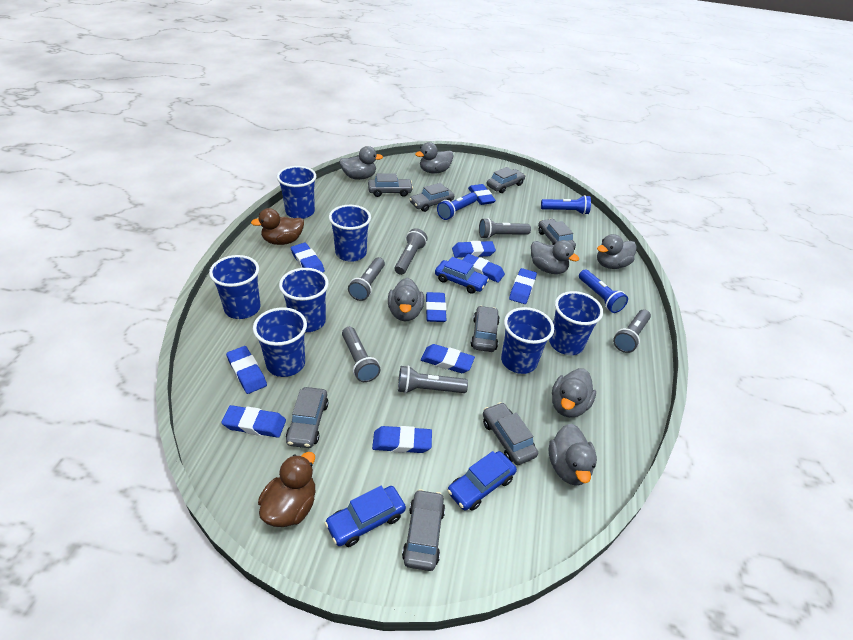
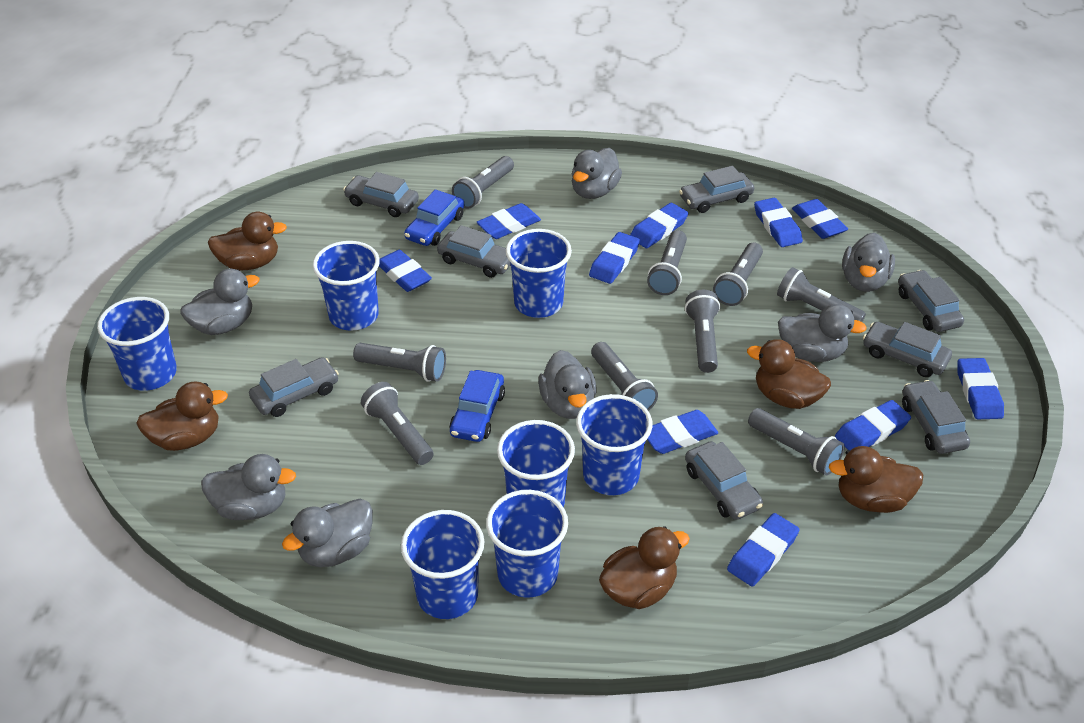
blue car: 3 -> 2
blue flashlight: 3 -> 0
brown duck: 2 -> 5
grey flashlight: 6 -> 9

